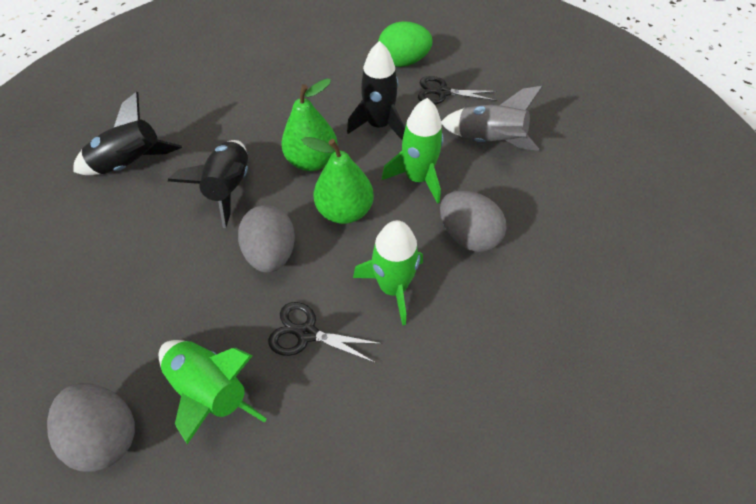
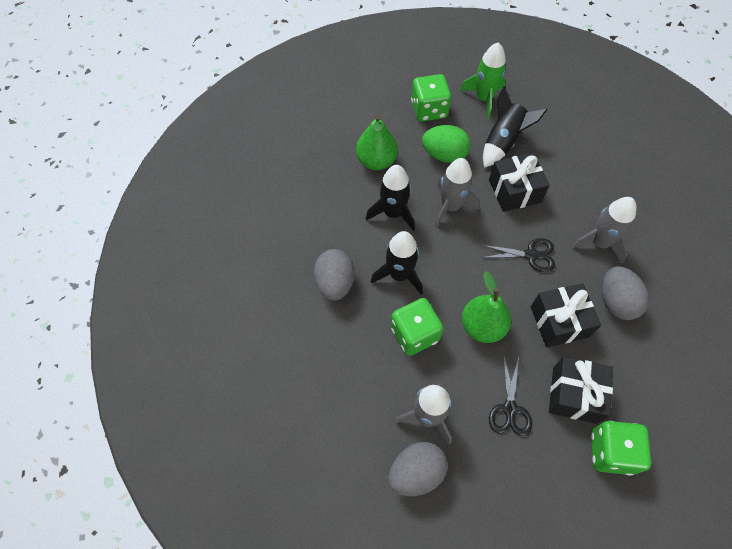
black gift: 0 -> 3
green dice: 0 -> 3
green rocket: 3 -> 1
grey rocket: 1 -> 3

